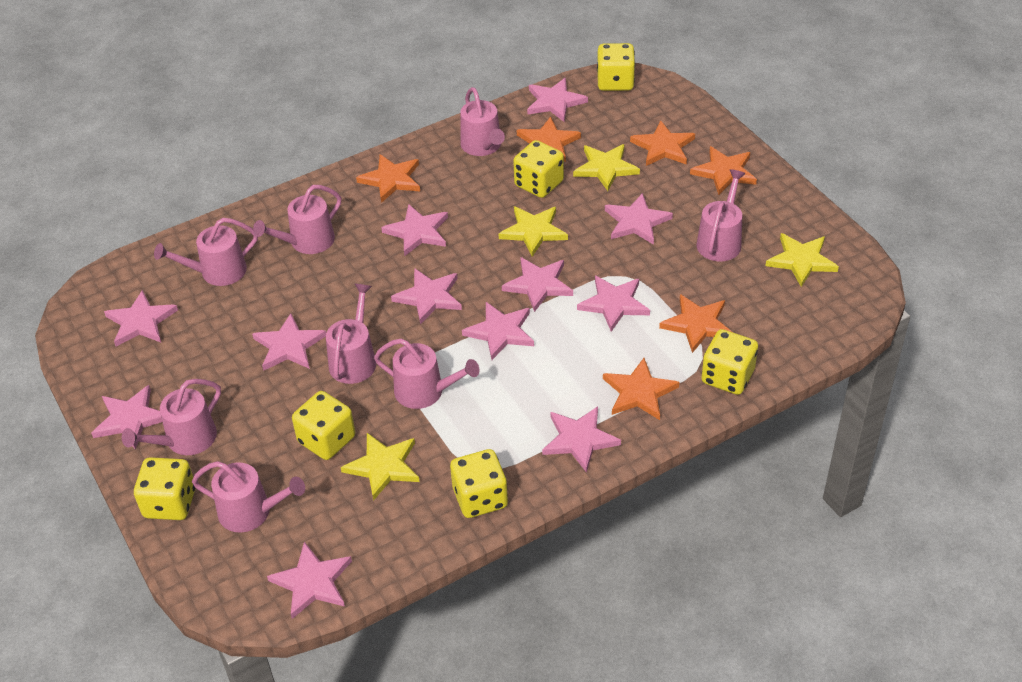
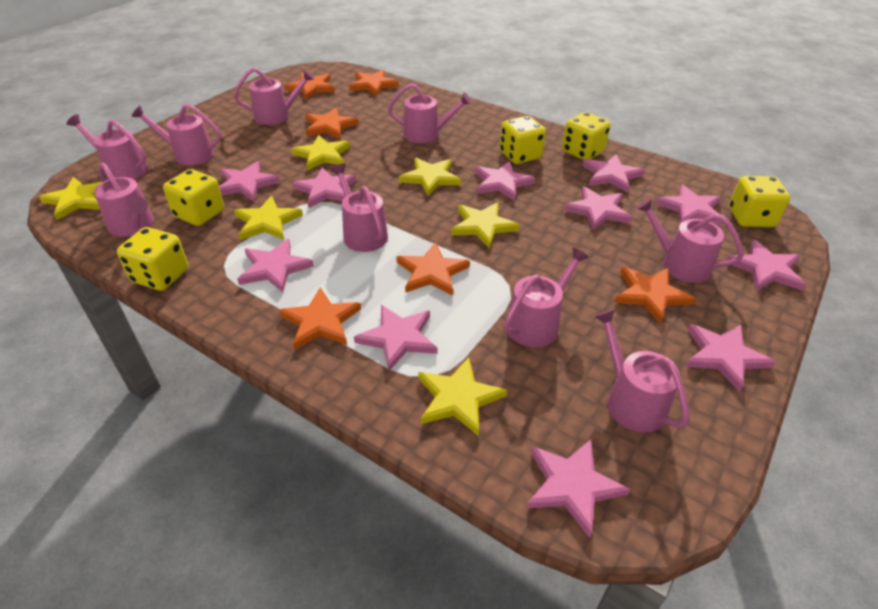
pink star: 12 -> 11
pink watering can: 8 -> 9
yellow dice: 6 -> 5
yellow star: 4 -> 6

